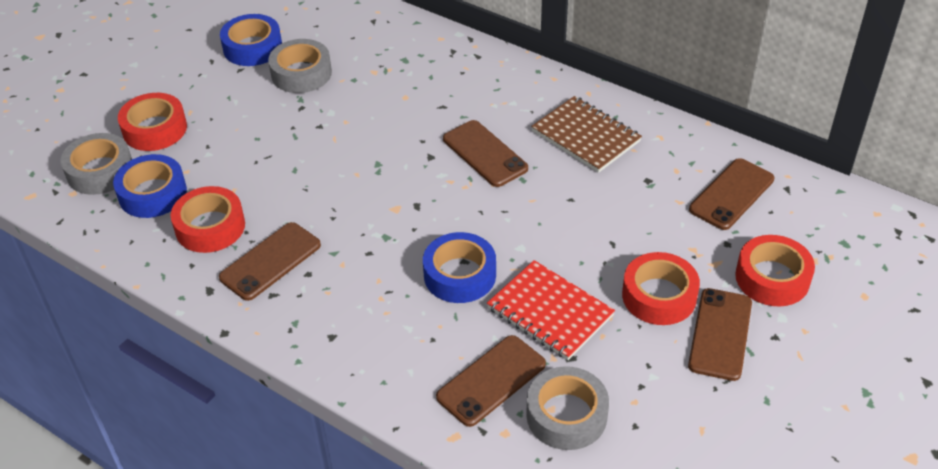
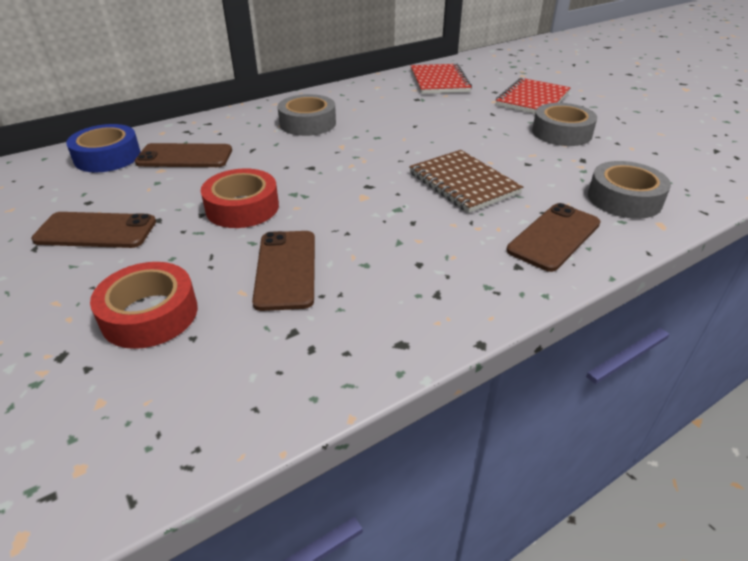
blue tape: 3 -> 1
brown phone: 5 -> 4
red notebook: 1 -> 2
red tape: 4 -> 2

